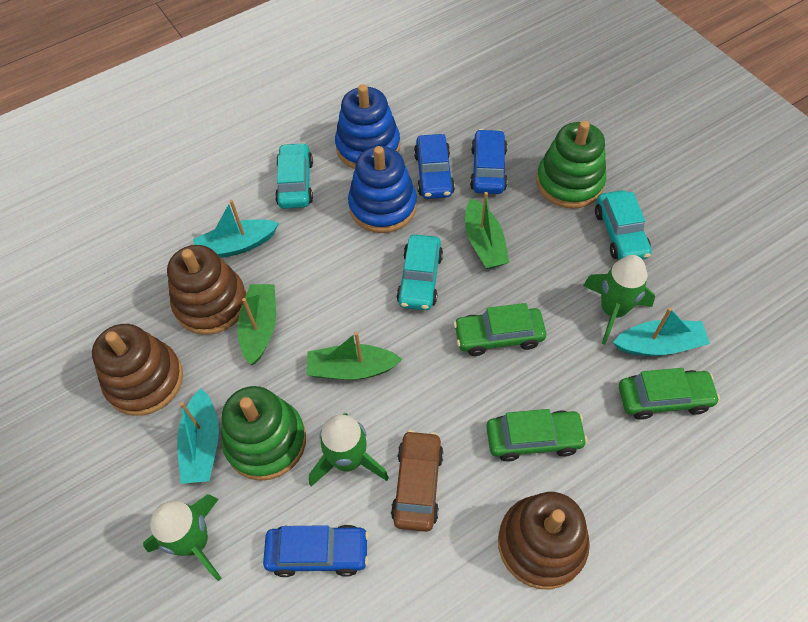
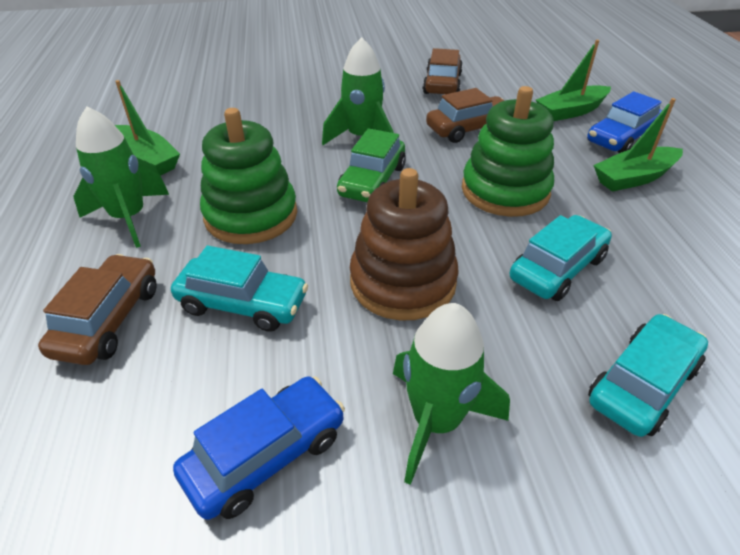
blue car: 3 -> 2
blue stacking toy: 2 -> 0
brown car: 1 -> 3
brown stacking toy: 3 -> 1
green car: 3 -> 1
turquoise boat: 3 -> 0

